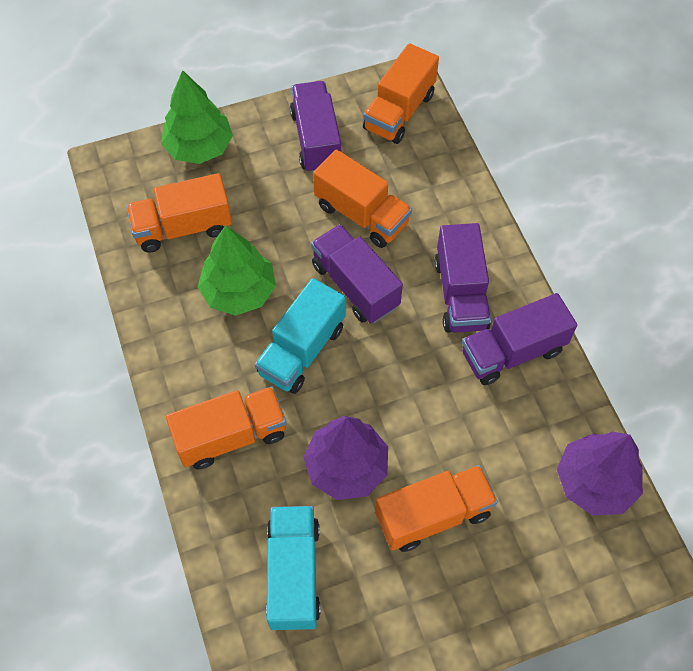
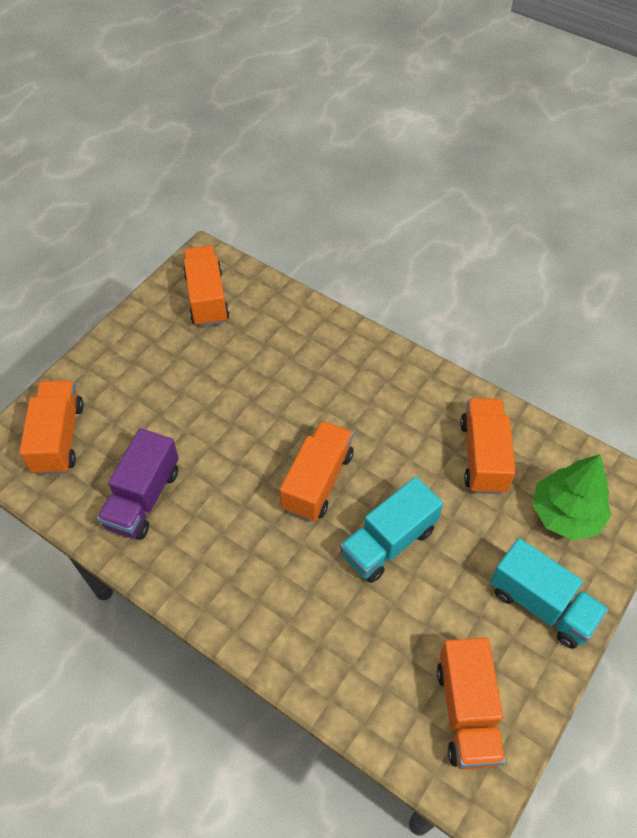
green tree: 2 -> 1
purple tree: 2 -> 0
purple truck: 4 -> 1

